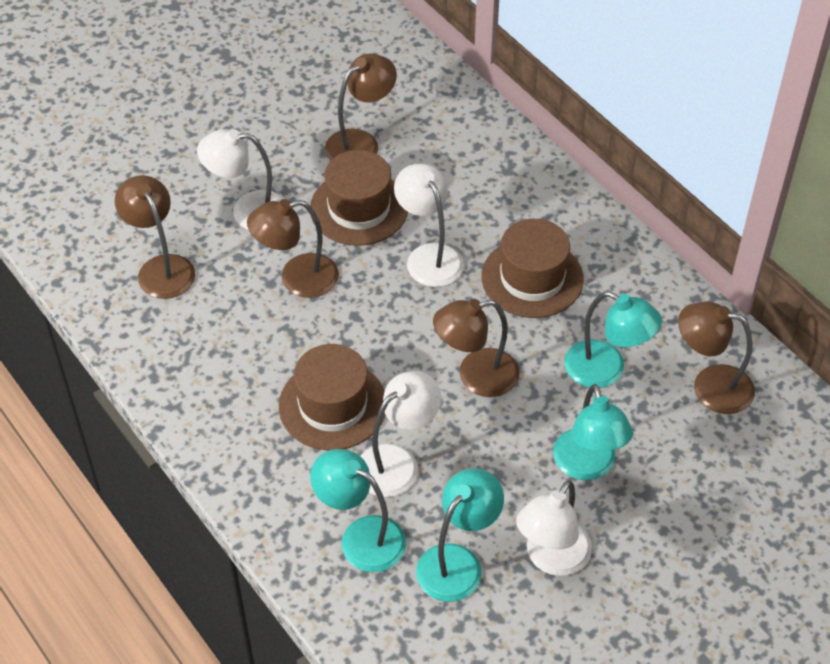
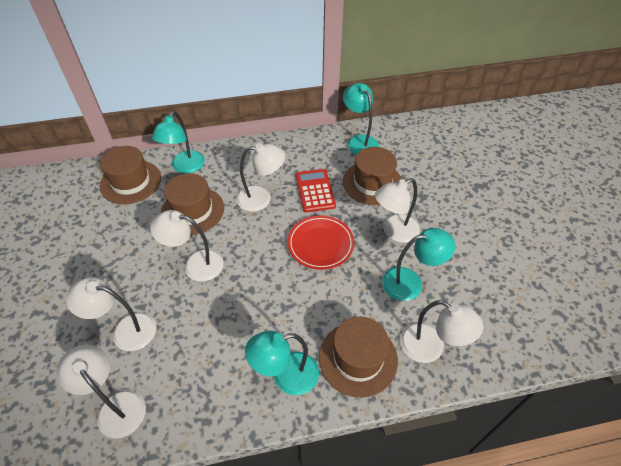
brown hat: 3 -> 4
brown lamp: 5 -> 0
red calculator: 0 -> 1
red plate: 0 -> 1
white lamp: 4 -> 6

